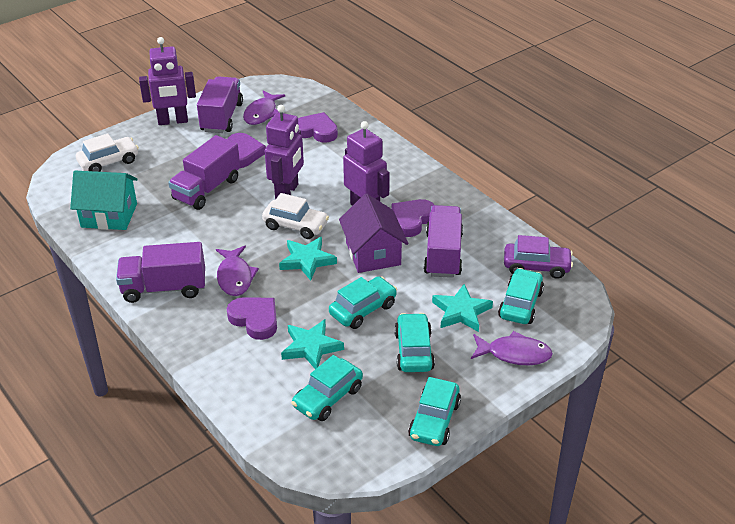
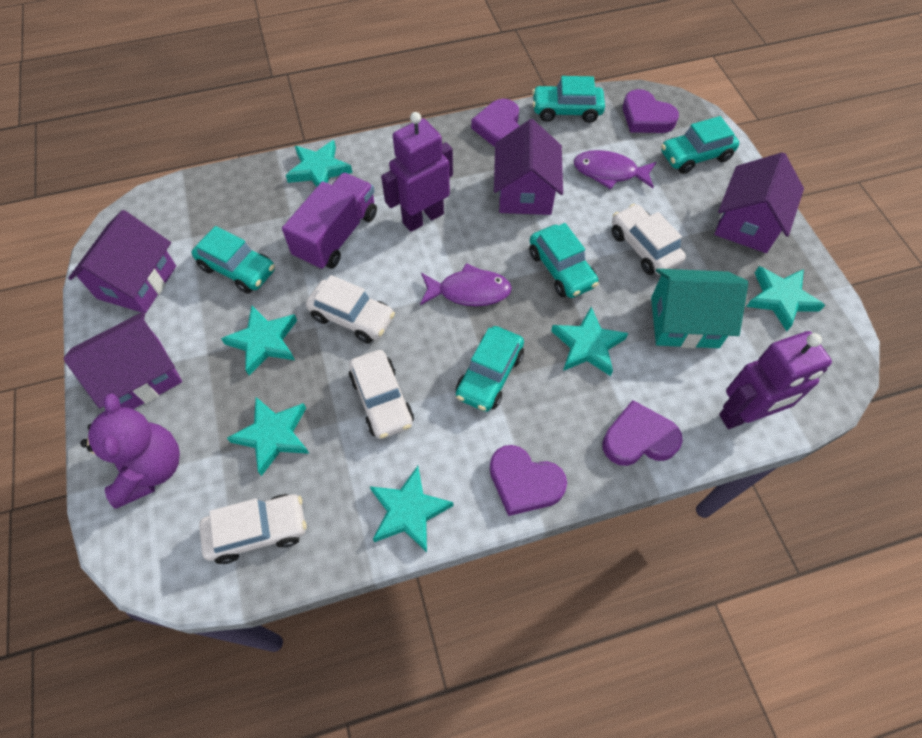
purple car: 1 -> 0
purple fish: 3 -> 2
purple house: 1 -> 4
purple robot: 3 -> 2
purple teddy bear: 0 -> 1
purple truck: 4 -> 1
turquoise star: 3 -> 6
white car: 2 -> 4

